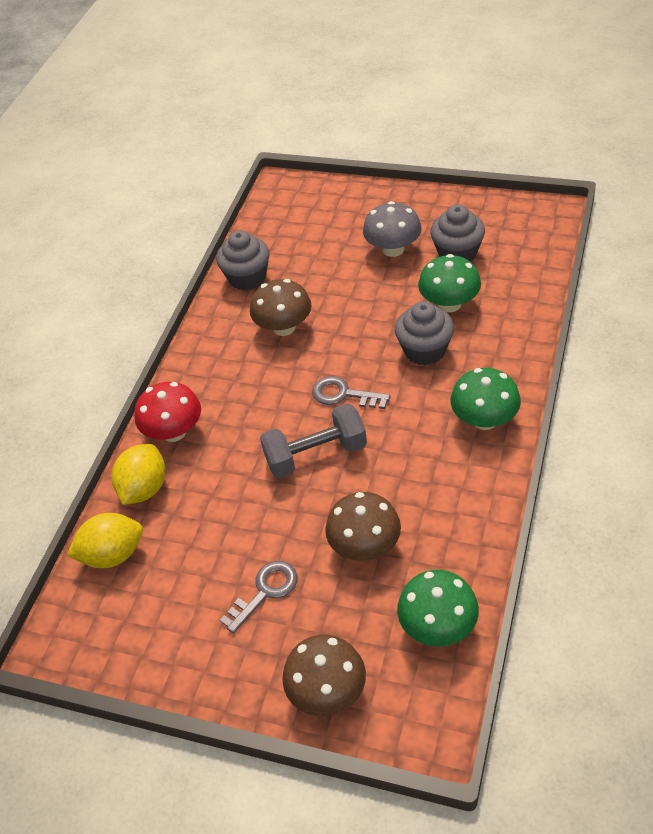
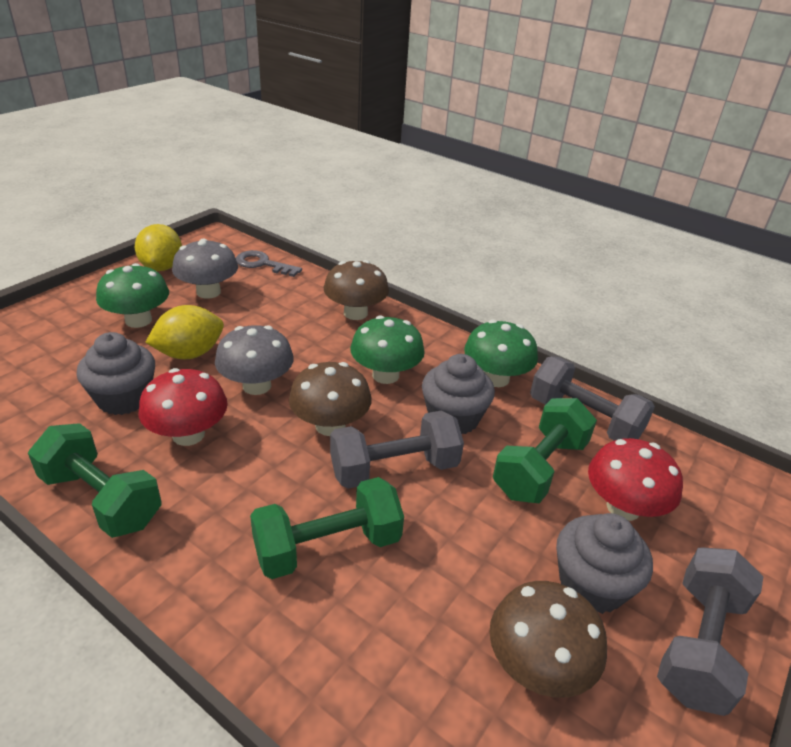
green dumbbell: 0 -> 3
grey dumbbell: 1 -> 3
grey key: 2 -> 1
grey mushroom: 1 -> 2
red mushroom: 1 -> 2

